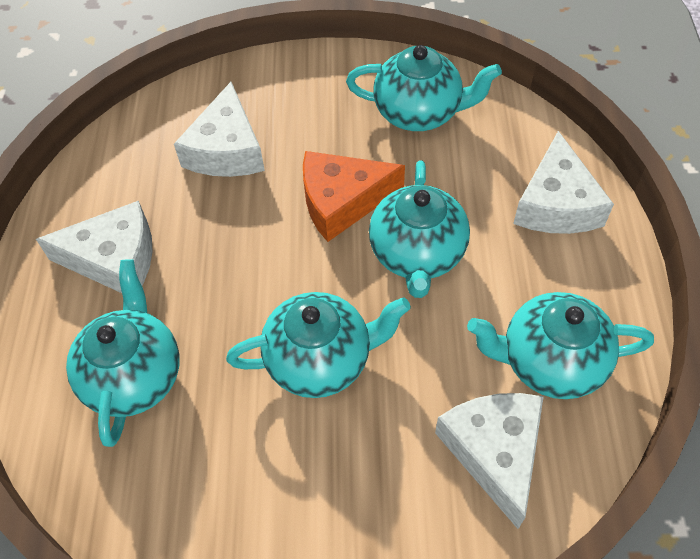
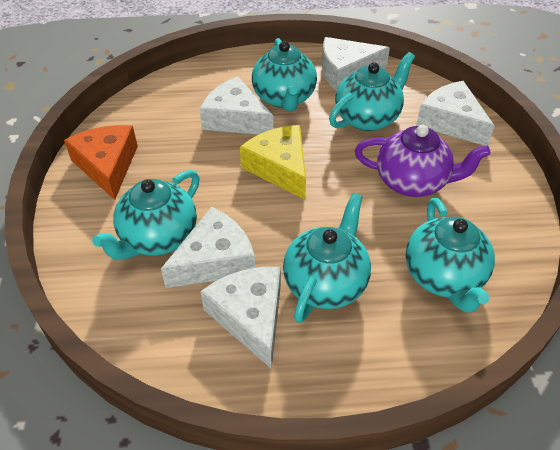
purple teapot: 0 -> 1
white cheese: 4 -> 5
yellow cheese: 0 -> 1

